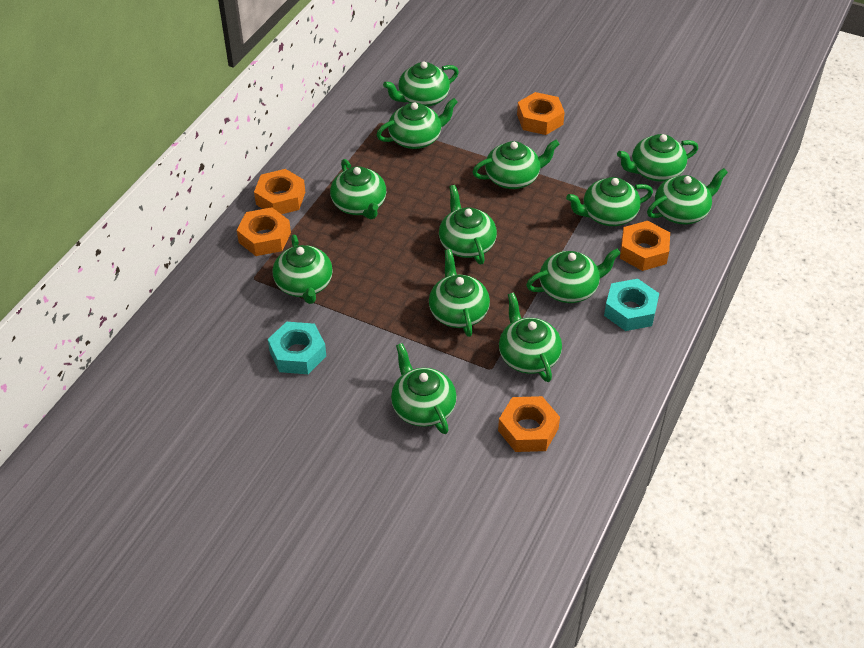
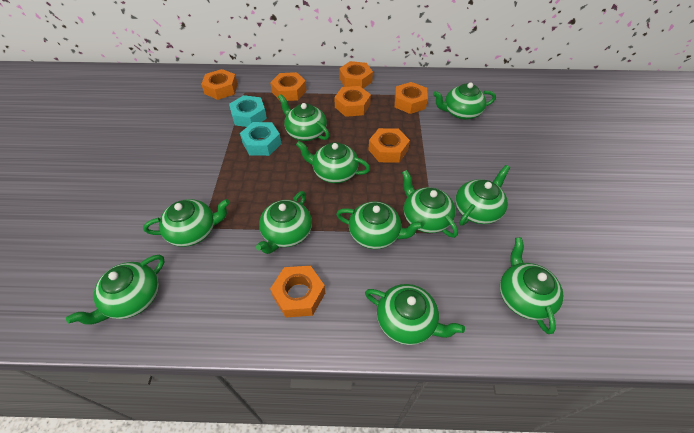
green teapot: 13 -> 11
orange nut: 5 -> 7

